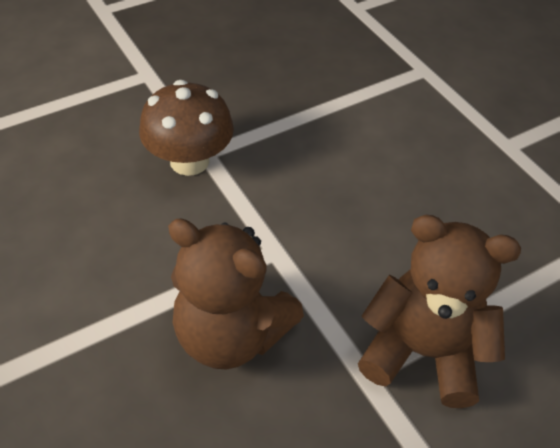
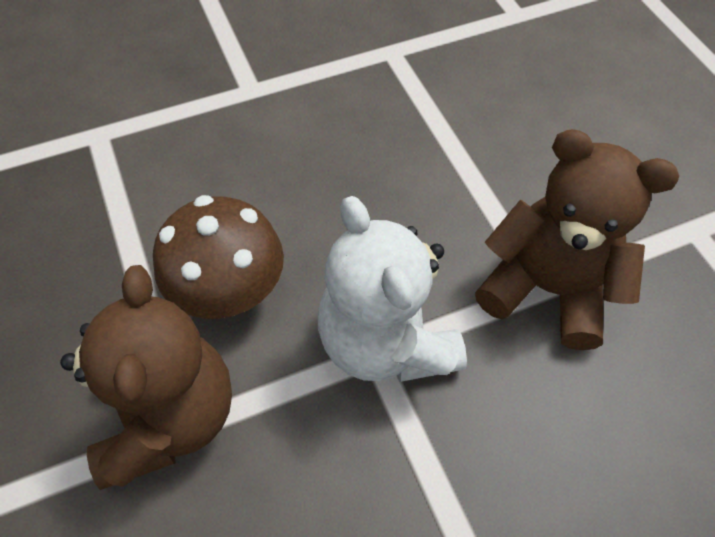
white teddy bear: 0 -> 1

